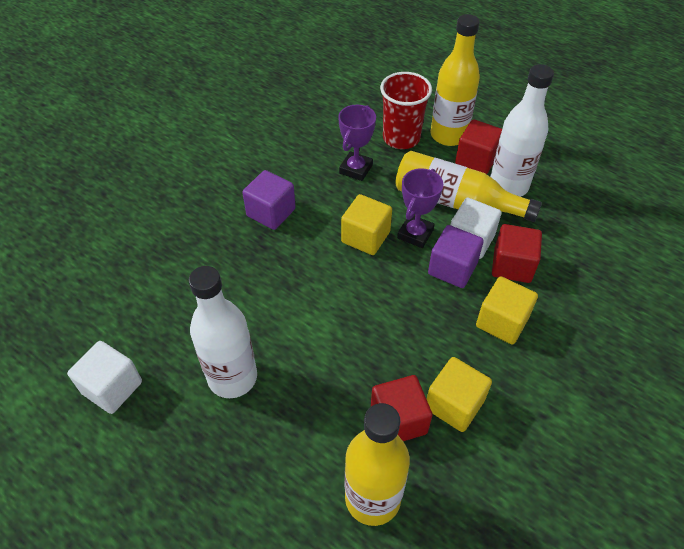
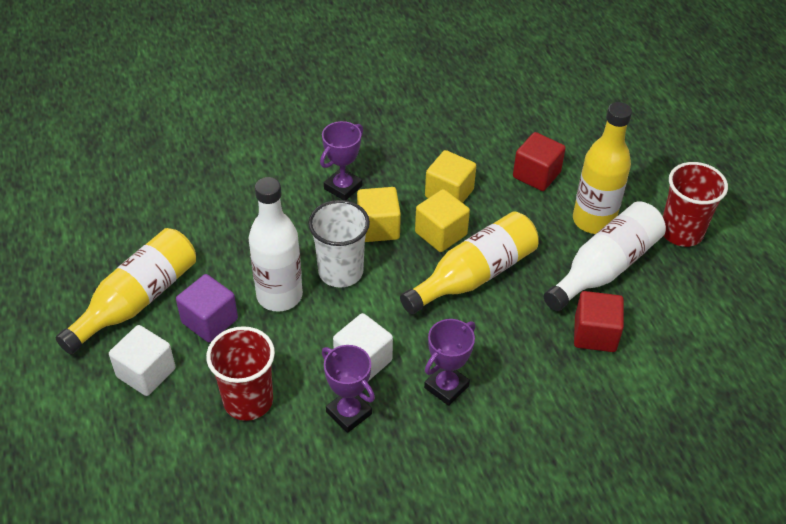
purple cube: 2 -> 1
purple trophy: 2 -> 3
red cube: 3 -> 2
red cup: 1 -> 2
white cup: 0 -> 1

